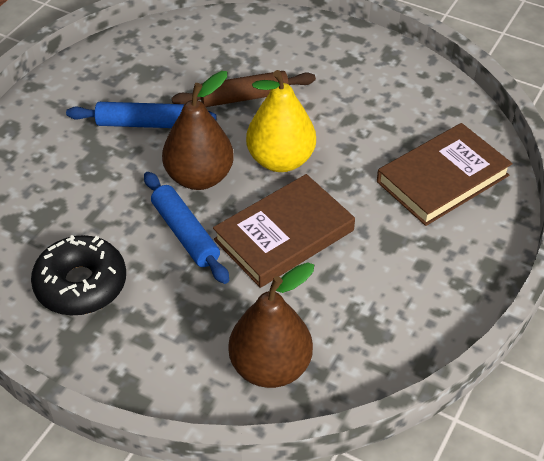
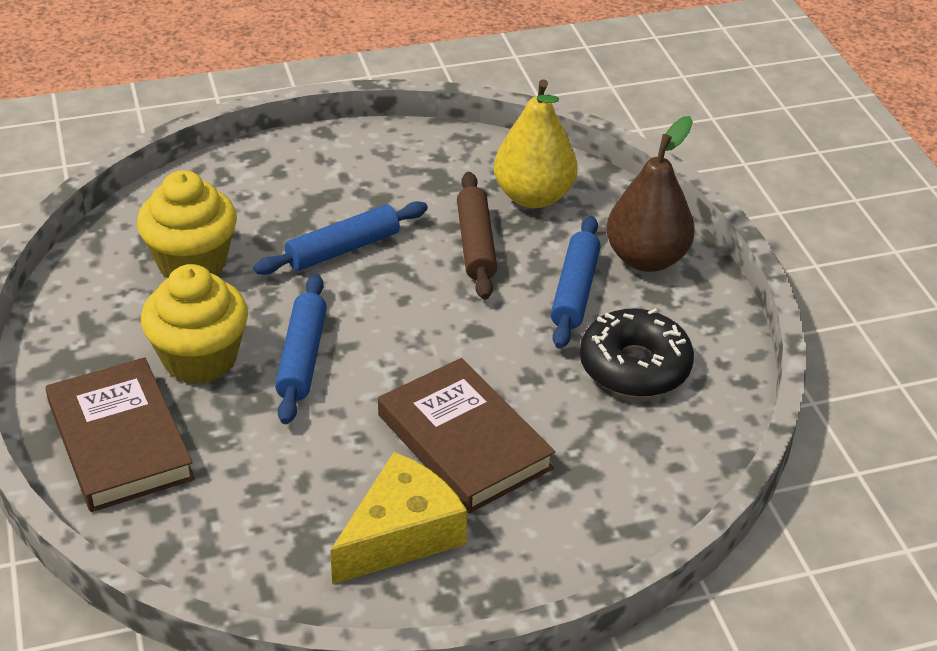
blue rolling pin: 2 -> 3
brown pear: 2 -> 1
yellow cheese: 0 -> 1
yellow cupcake: 0 -> 2

